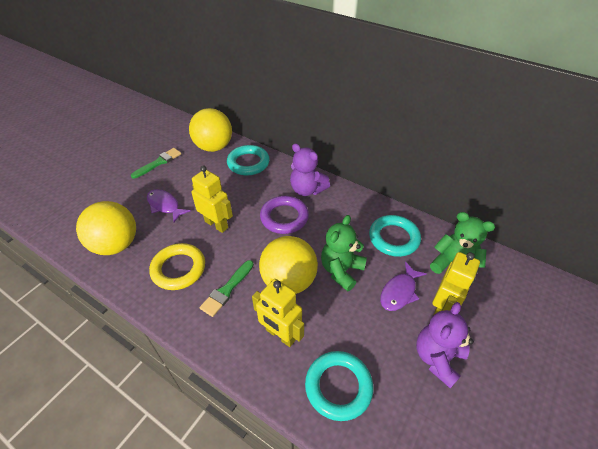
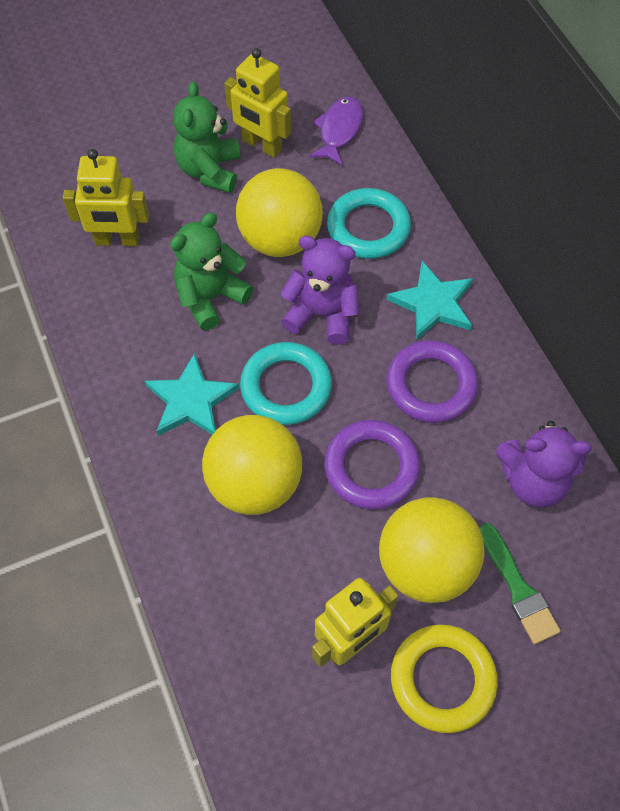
green brush: 2 -> 1
purple fish: 2 -> 1
purple ring: 1 -> 2
turquoise ring: 3 -> 2
turquoise star: 0 -> 2

